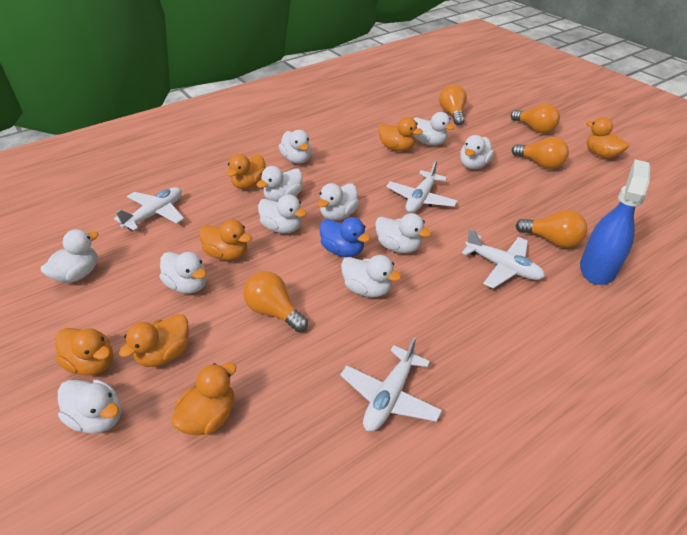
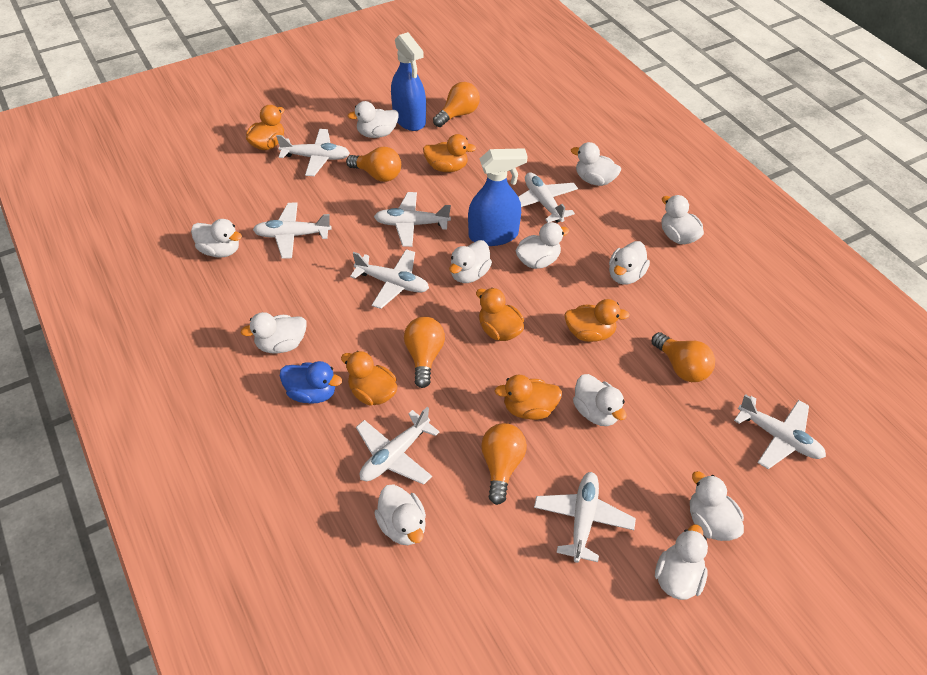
blue spray bottle: 1 -> 2
orange duck: 7 -> 6
white duck: 11 -> 12
white plane: 4 -> 8

